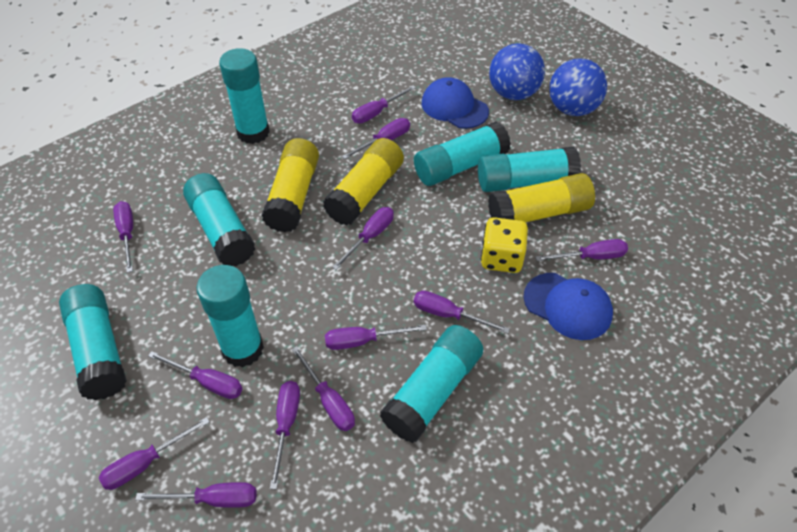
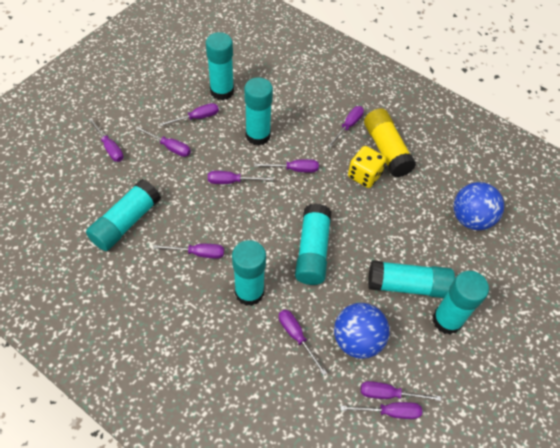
blue cap: 2 -> 0
purple screwdriver: 12 -> 10
yellow glue stick: 3 -> 1

